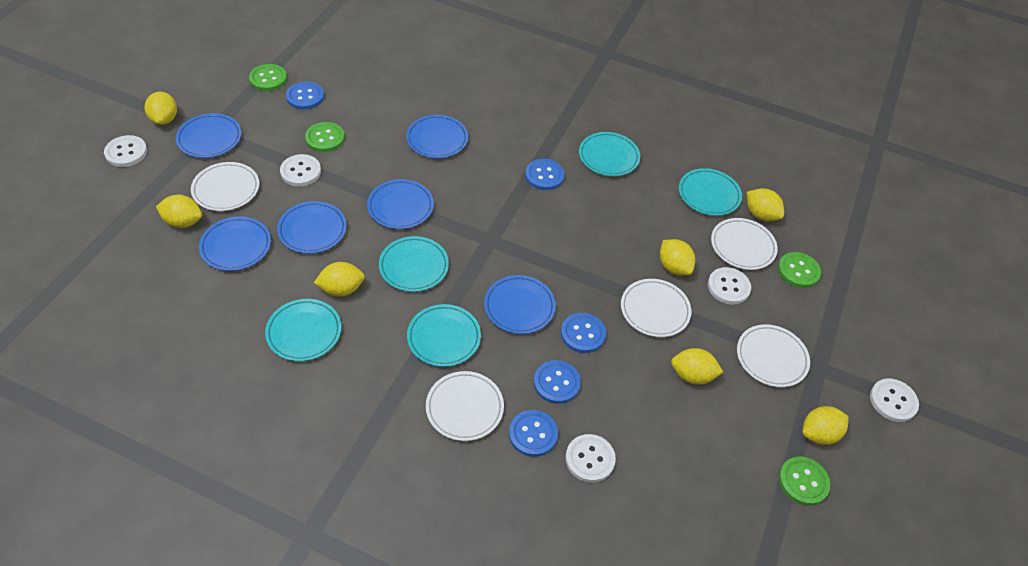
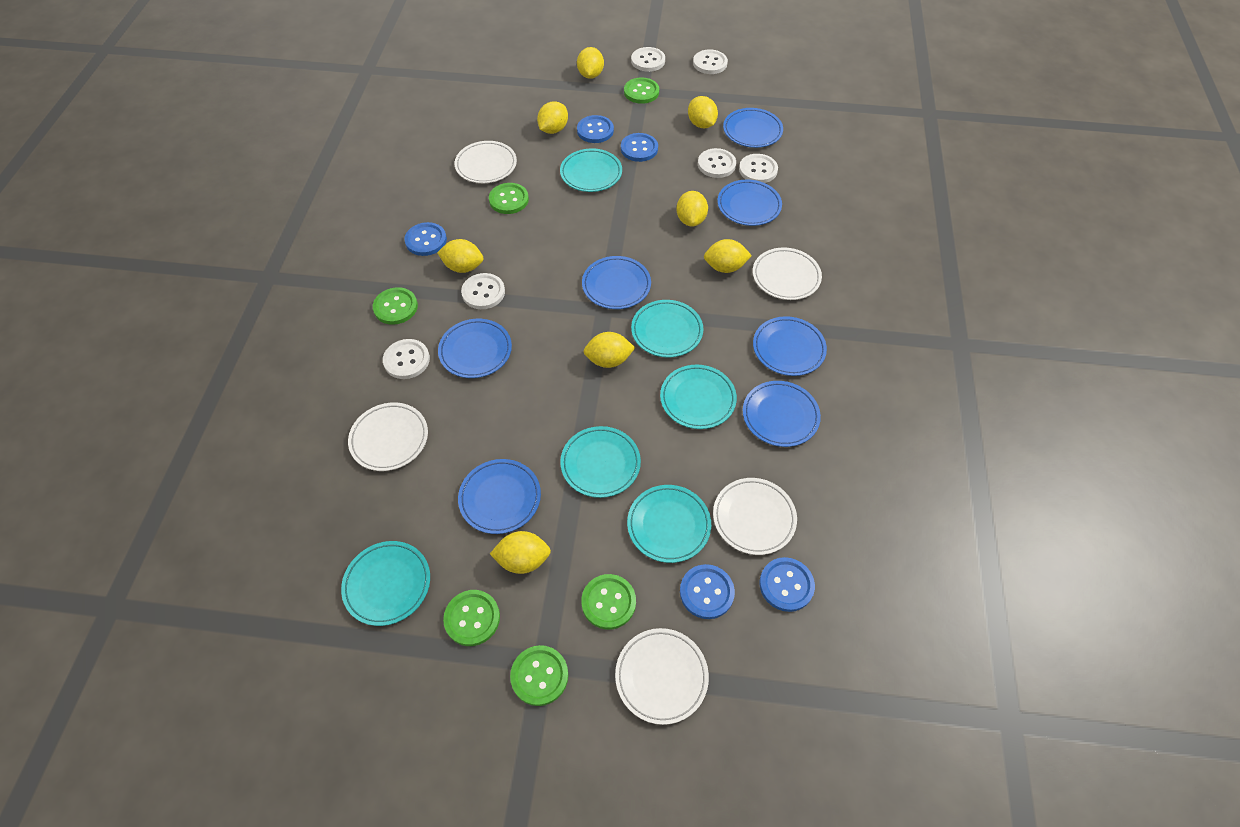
blue plate: 6 -> 7
green button: 4 -> 6
turquoise plate: 5 -> 6
white button: 5 -> 6
yellow lemon: 7 -> 8

